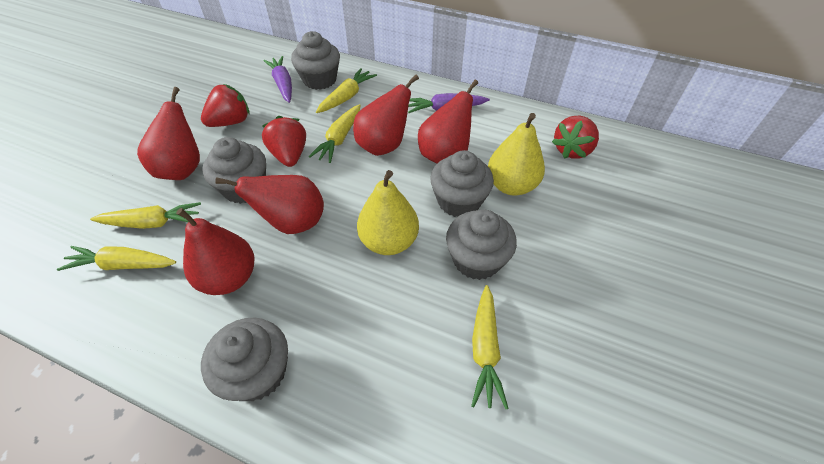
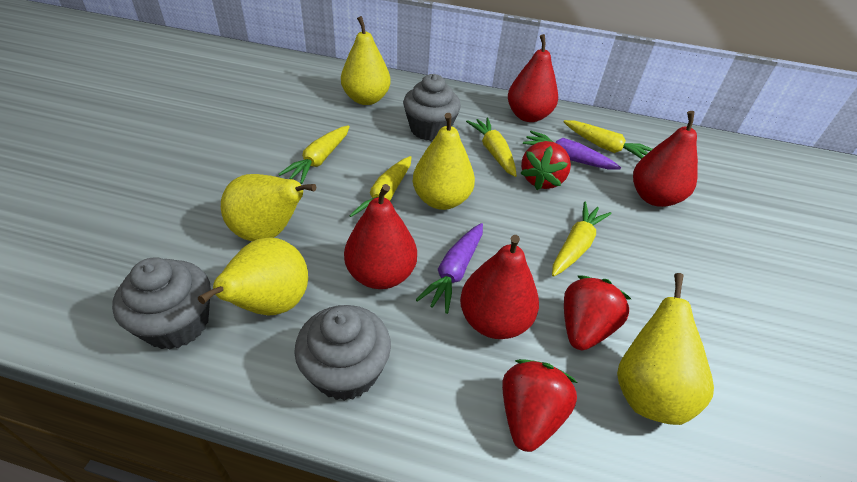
grey cupcake: 5 -> 3
red pear: 5 -> 4
yellow pear: 2 -> 5

